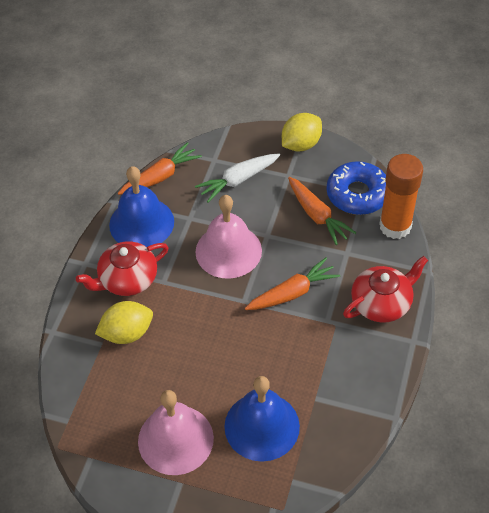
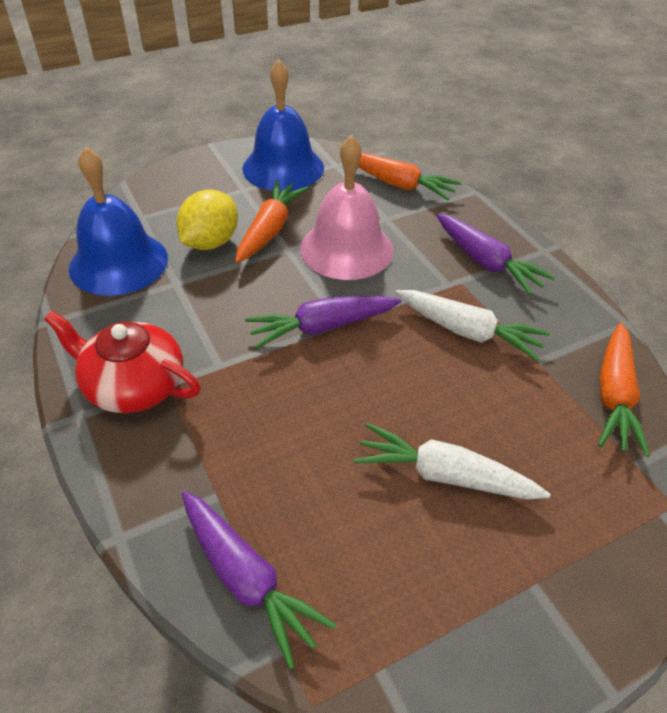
blue donut: 1 -> 0
orange glue stick: 1 -> 0
pink bell: 2 -> 1
purple carrot: 0 -> 3
red teapot: 2 -> 1
white carrot: 1 -> 2
yellow lemon: 2 -> 1

